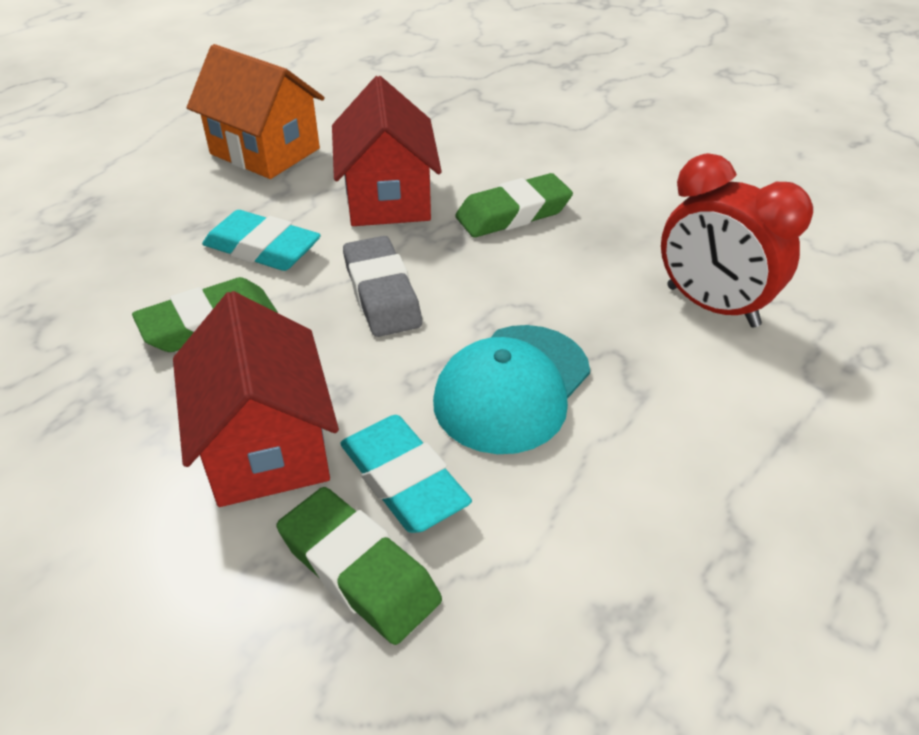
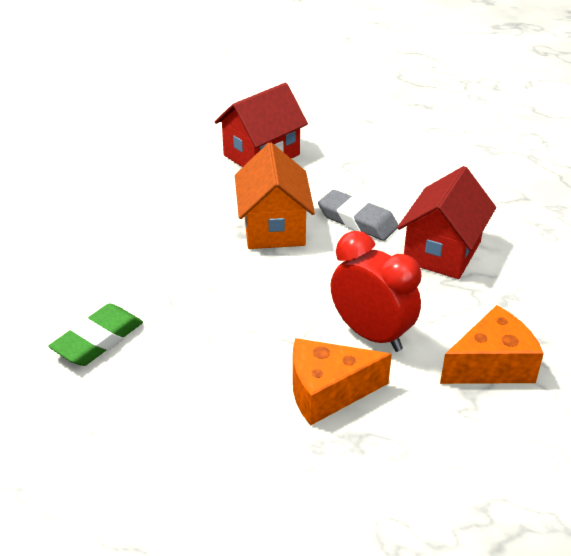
green eraser: 3 -> 1
orange cheese: 0 -> 2
turquoise cap: 1 -> 0
turquoise eraser: 2 -> 0

